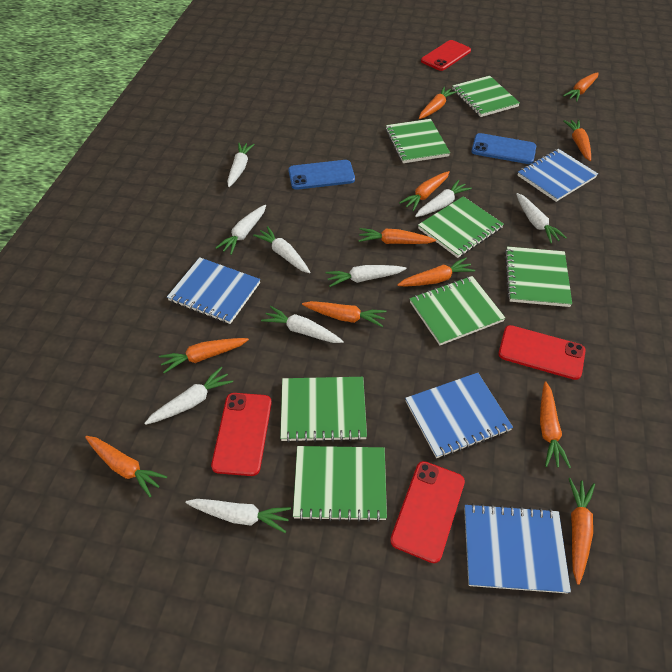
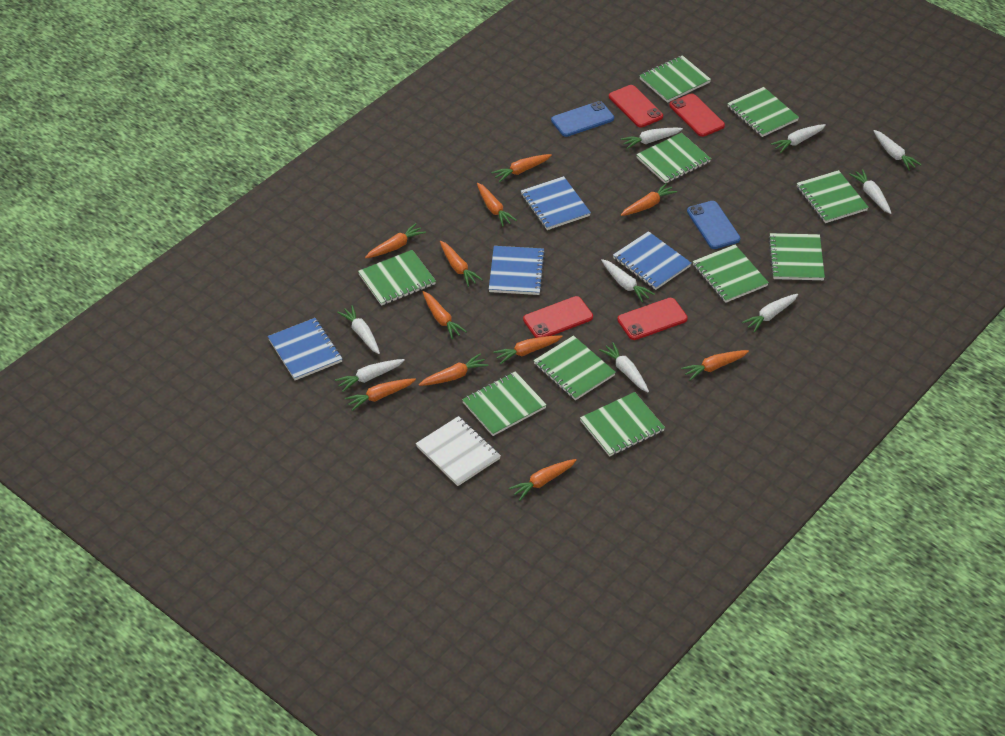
green notebook: 7 -> 10
white notebook: 0 -> 1

